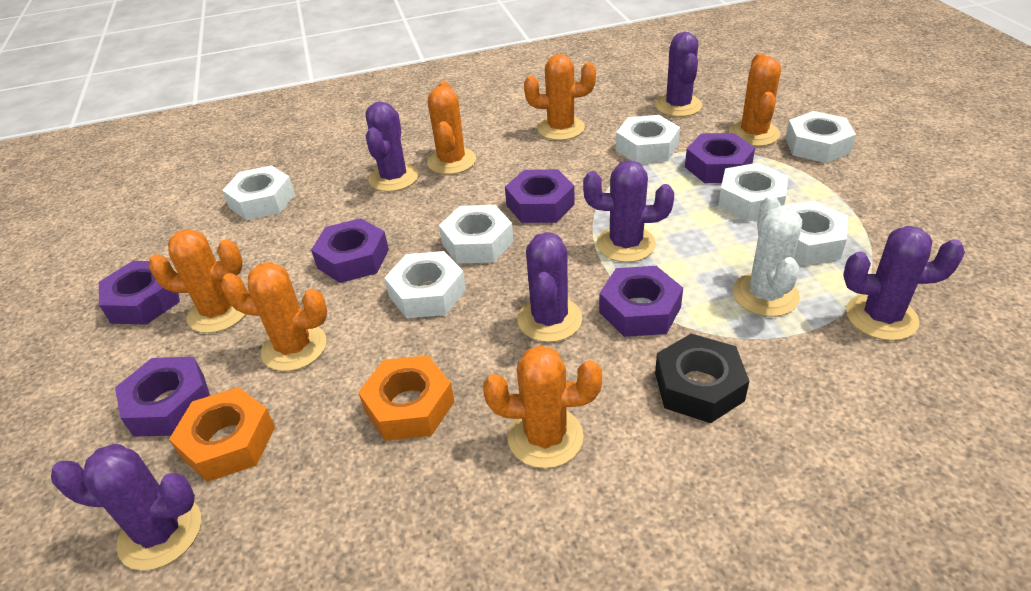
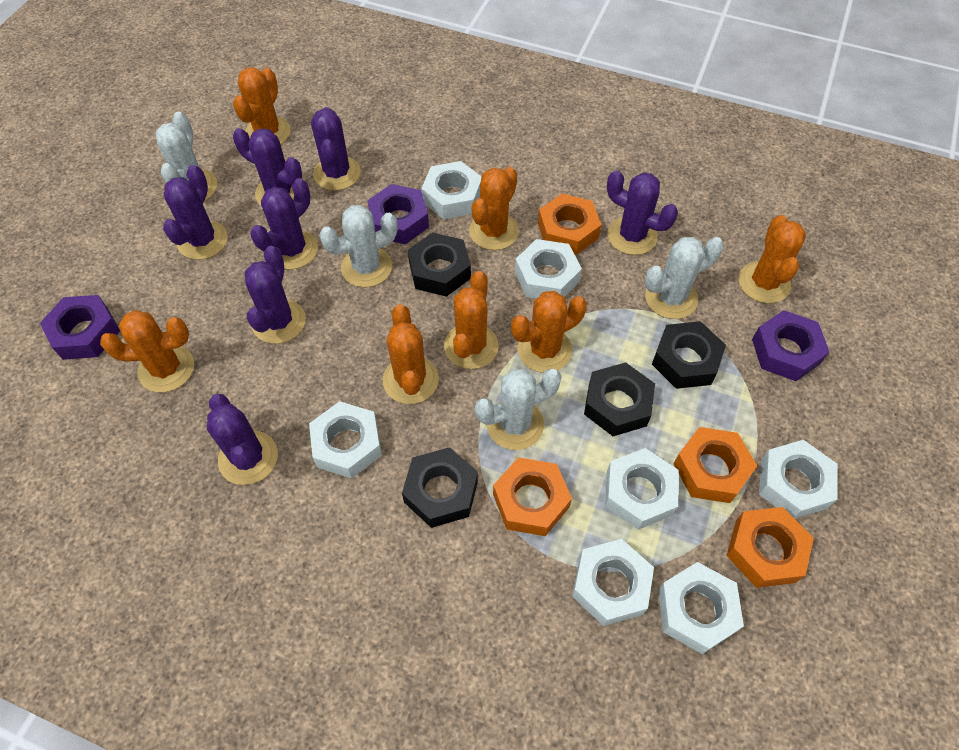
black nut: 1 -> 4
orange cactus: 6 -> 7
orange nut: 2 -> 4
purple cactus: 6 -> 7
purple nut: 6 -> 3
white cactus: 1 -> 4

